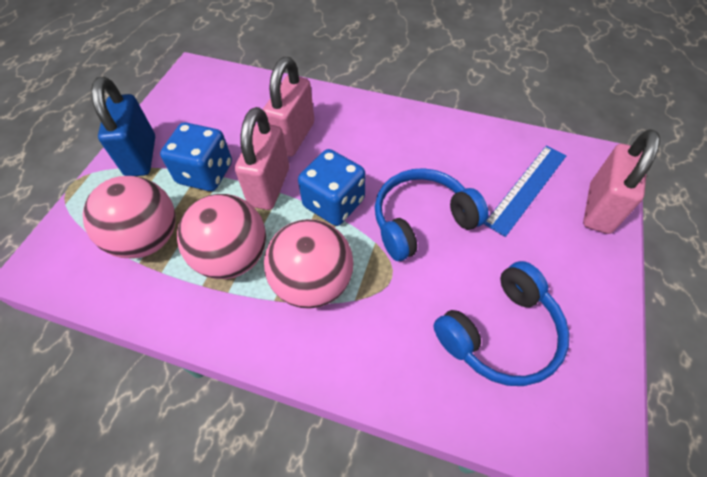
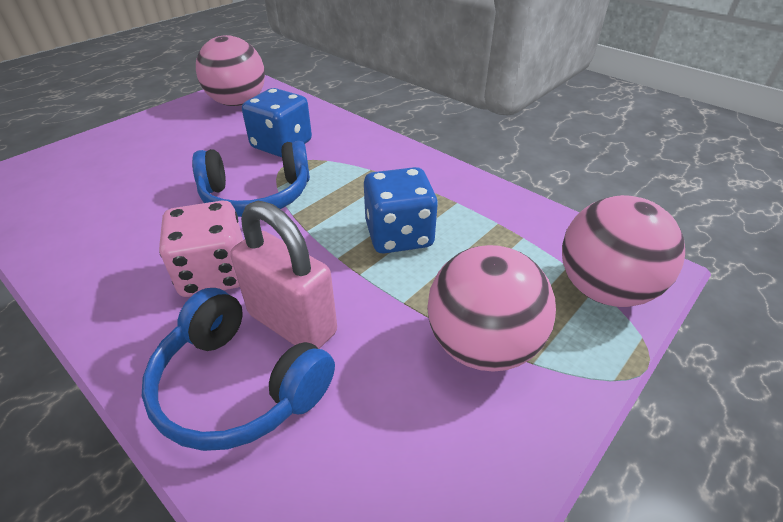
blue padlock: 1 -> 0
blue ruler: 1 -> 0
pink dice: 0 -> 1
pink padlock: 3 -> 1

